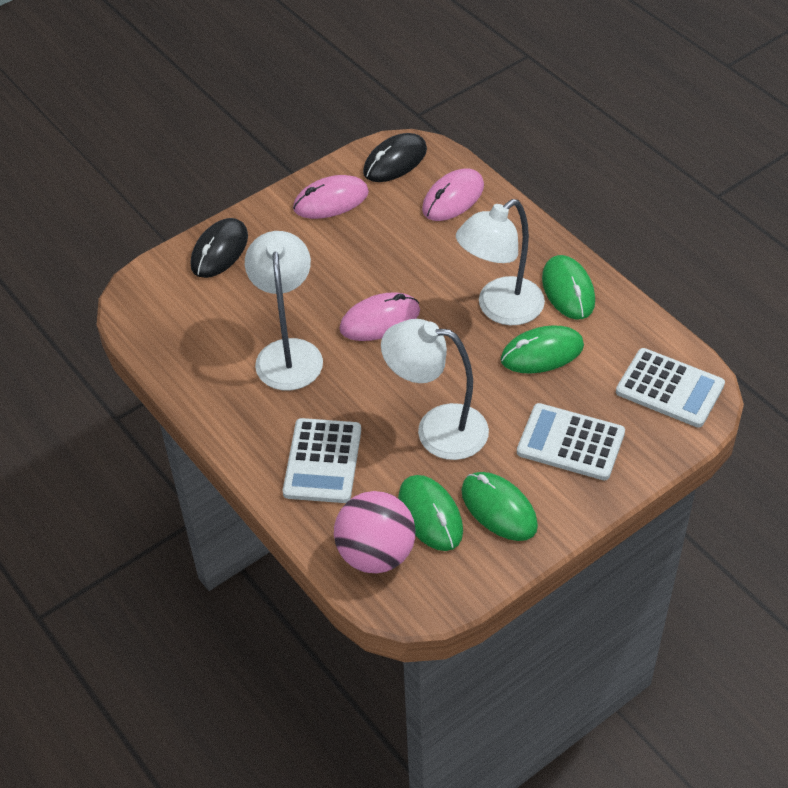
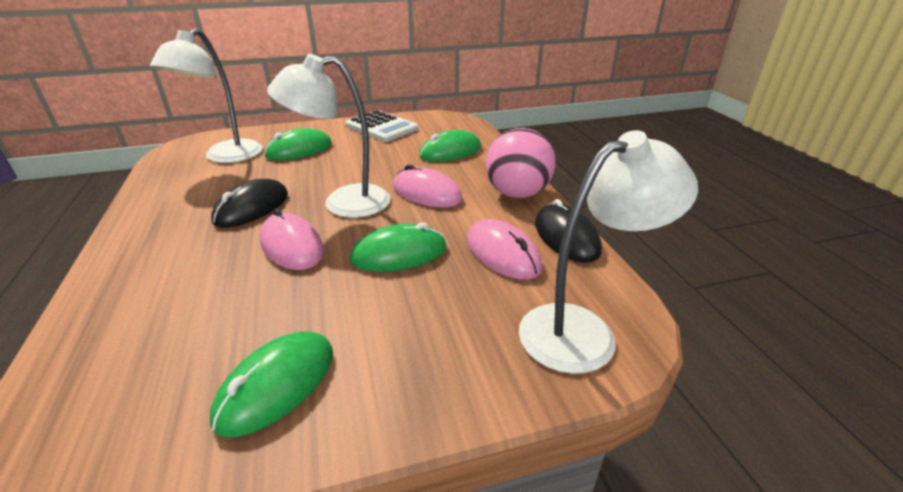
white calculator: 3 -> 1

